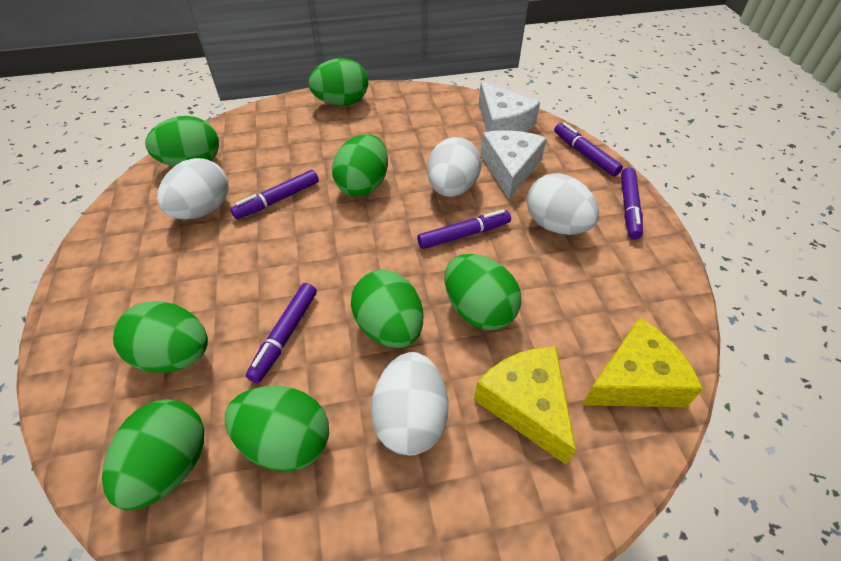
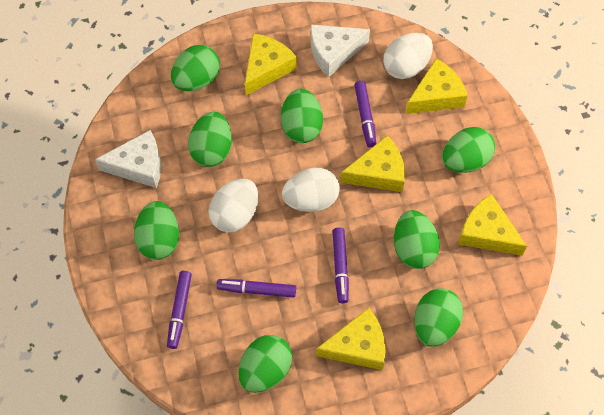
purple marker: 5 -> 4
white egg: 4 -> 3
yellow cheese: 2 -> 5

